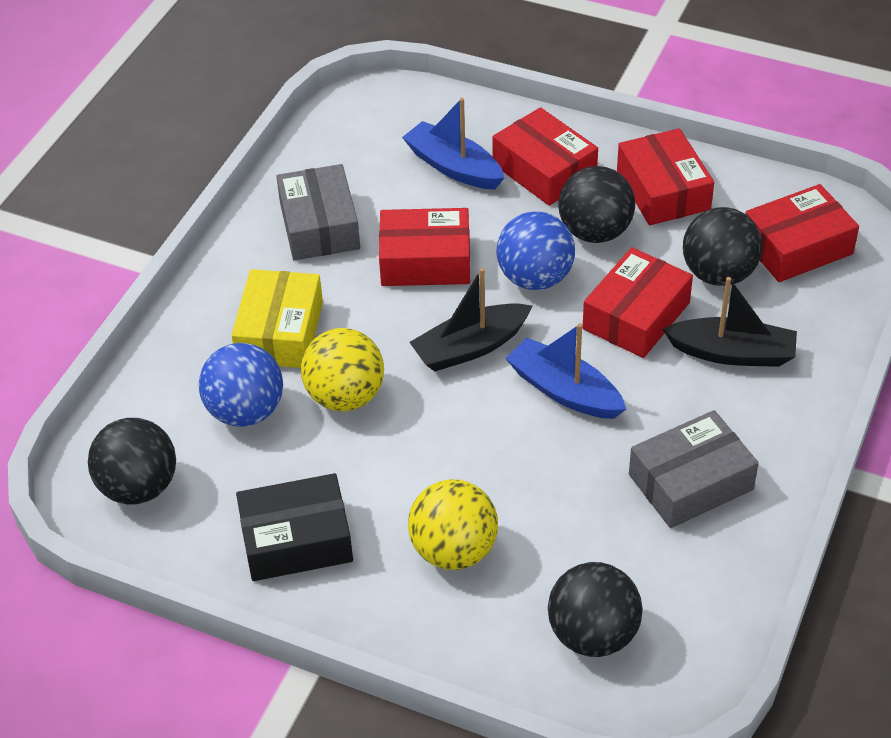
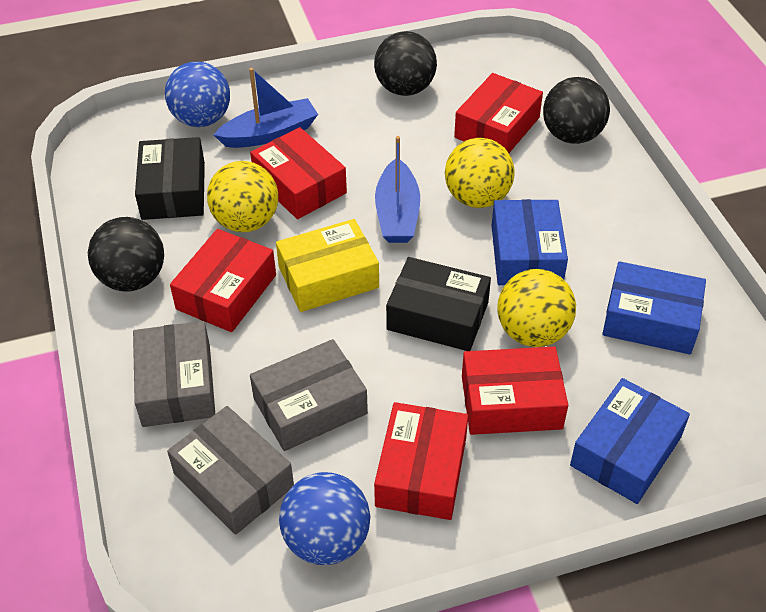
black ball: 4 -> 3
black boat: 2 -> 0
black box: 1 -> 2
blue box: 0 -> 3
grey box: 2 -> 3
yellow ball: 2 -> 3

